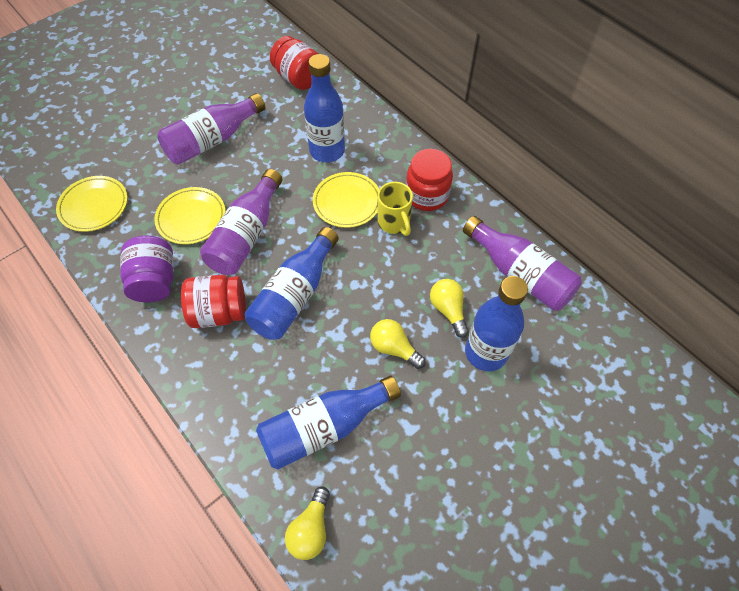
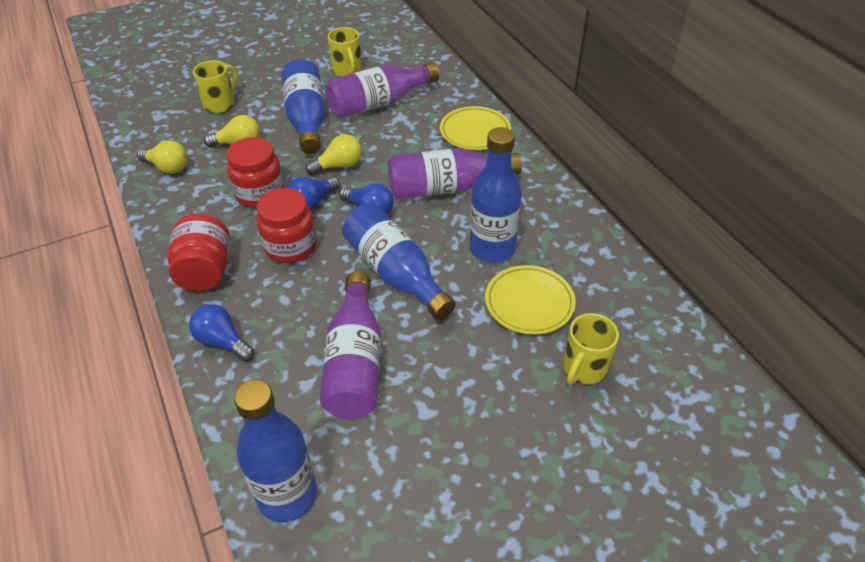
blue light bulb: 0 -> 3
purple jar: 1 -> 0
yellow mug: 1 -> 3
yellow plate: 3 -> 2

